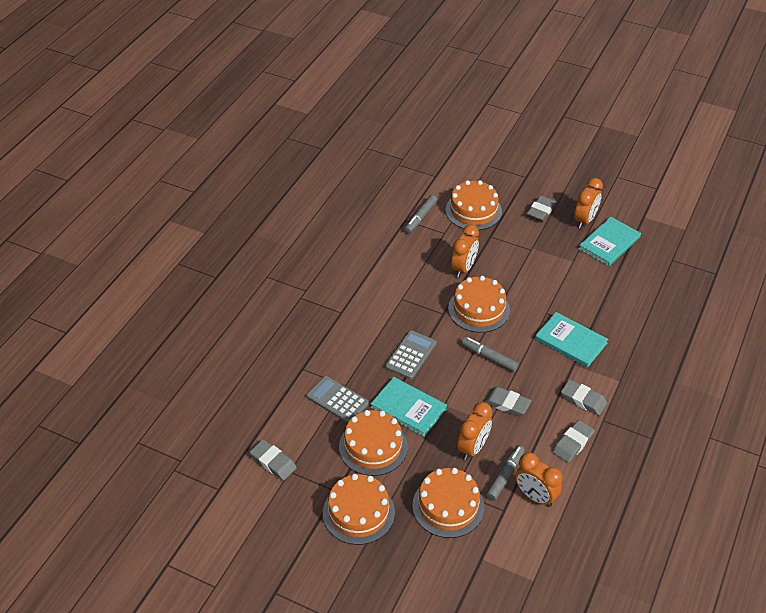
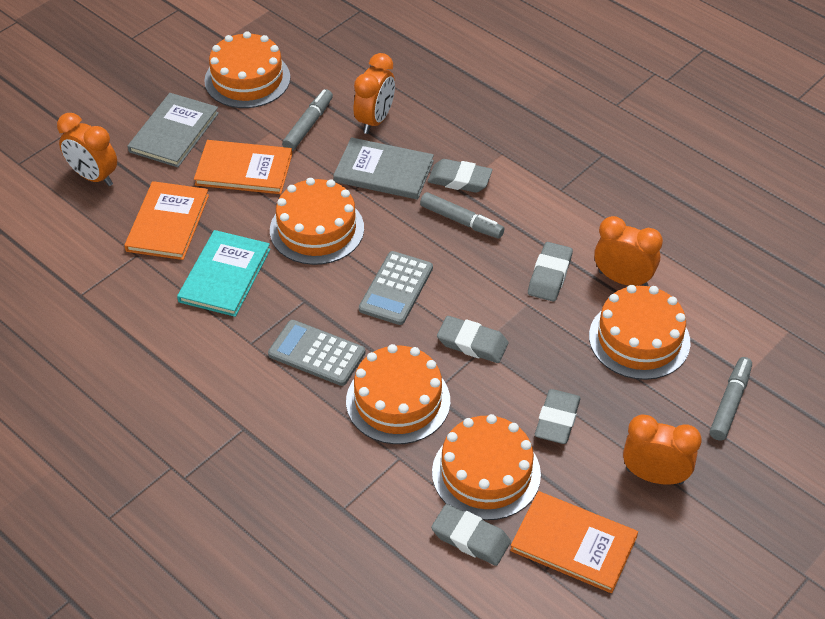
grey book: 0 -> 2
orange book: 0 -> 3
turquoise book: 3 -> 1

